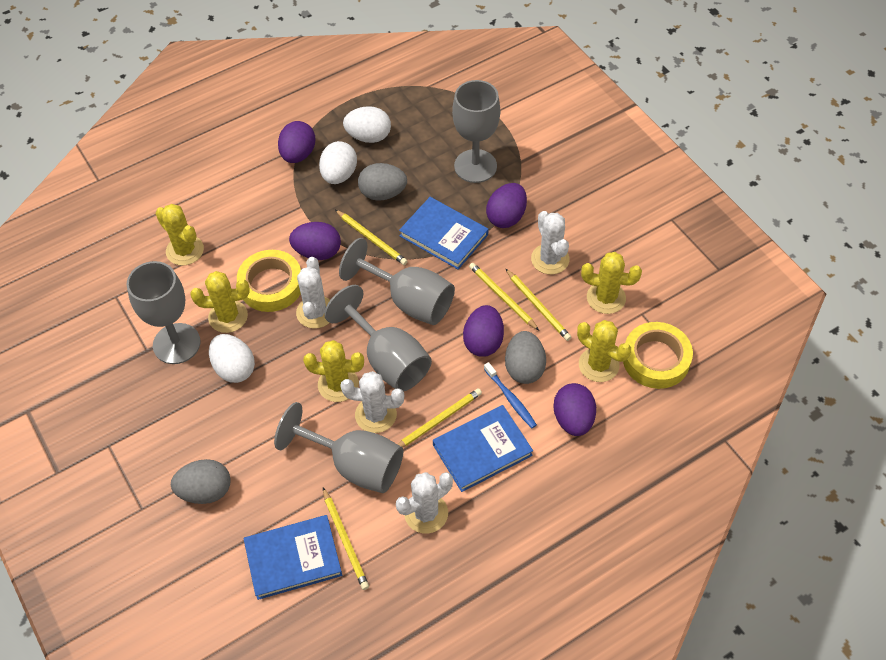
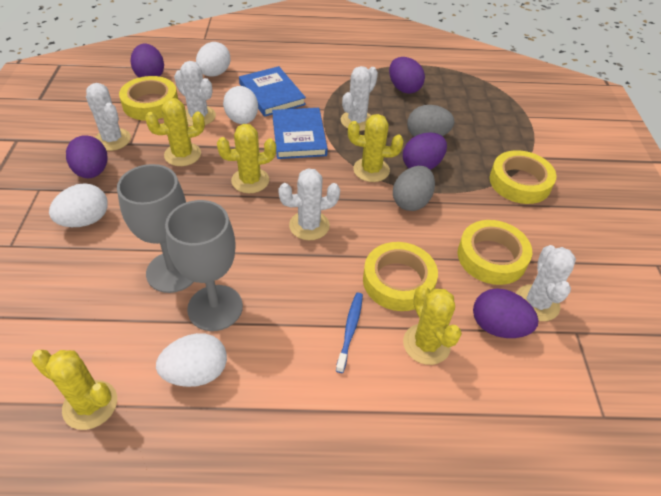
blue book: 3 -> 2
grey egg: 3 -> 2
grey goblet: 5 -> 2
white cactus: 4 -> 5
white egg: 3 -> 4
yellow pencil: 5 -> 0
yellow tape: 2 -> 4

